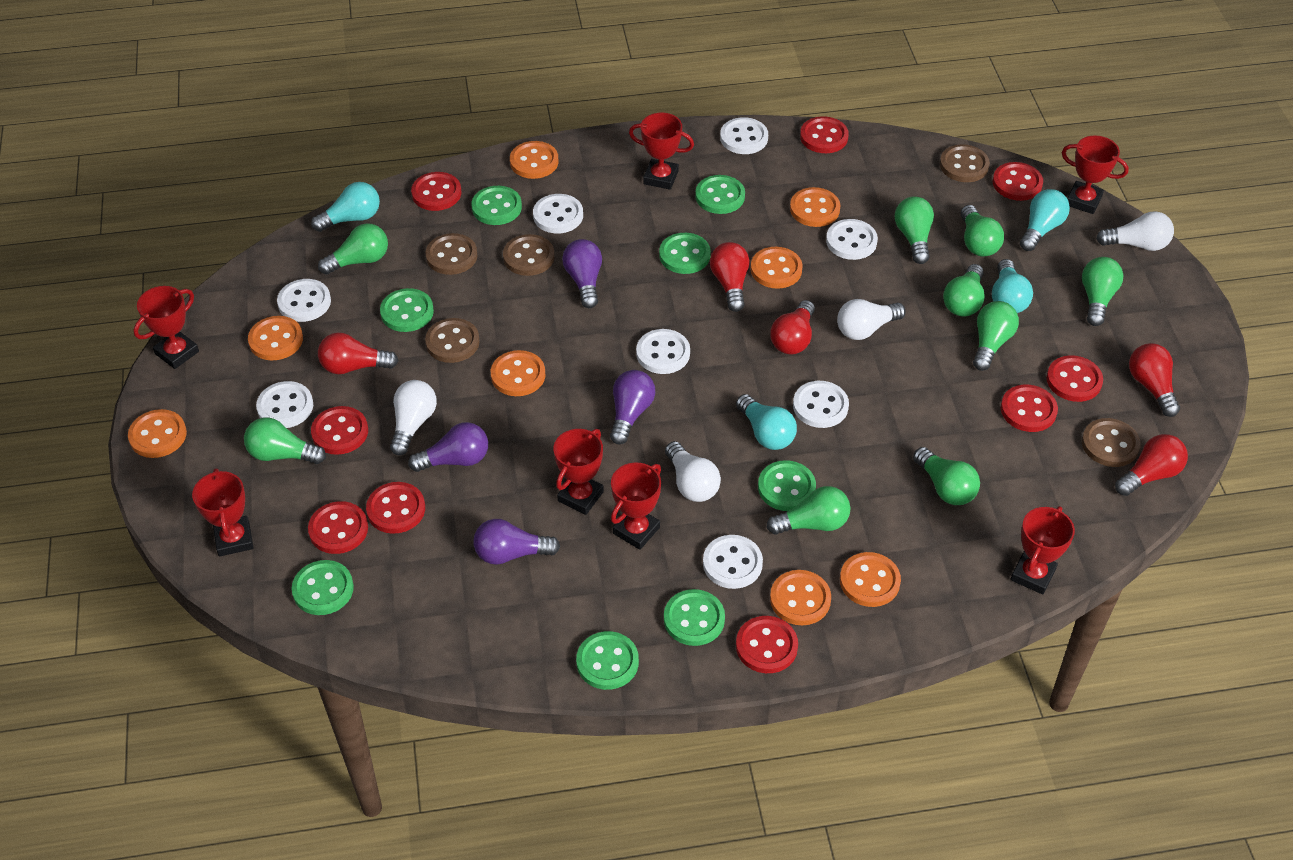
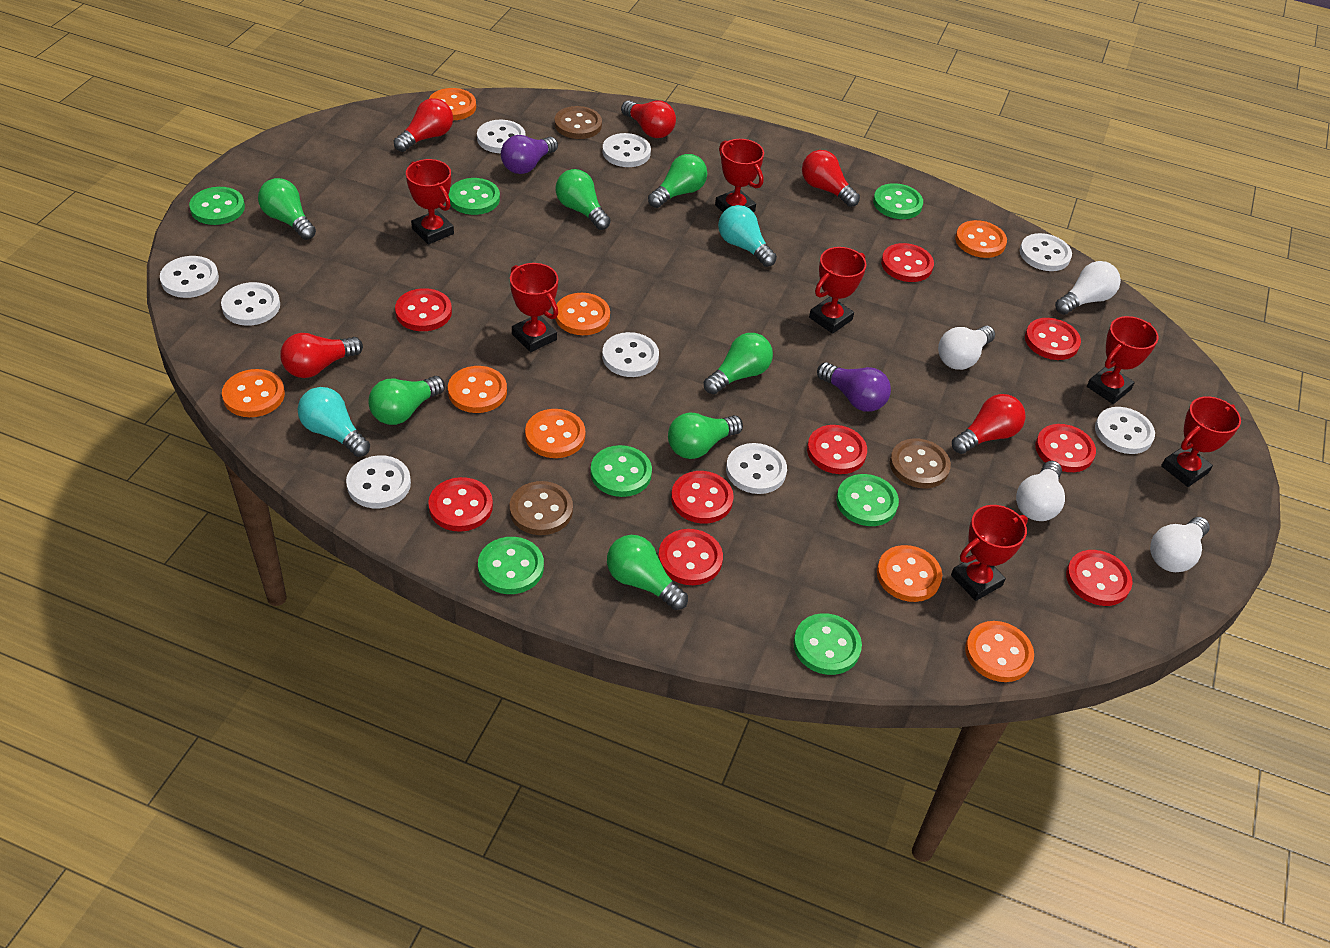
brown button: 5 -> 3
green button: 8 -> 7
green light bulb: 9 -> 7
purple light bulb: 4 -> 2
turquoise light bulb: 4 -> 2
white button: 8 -> 9

